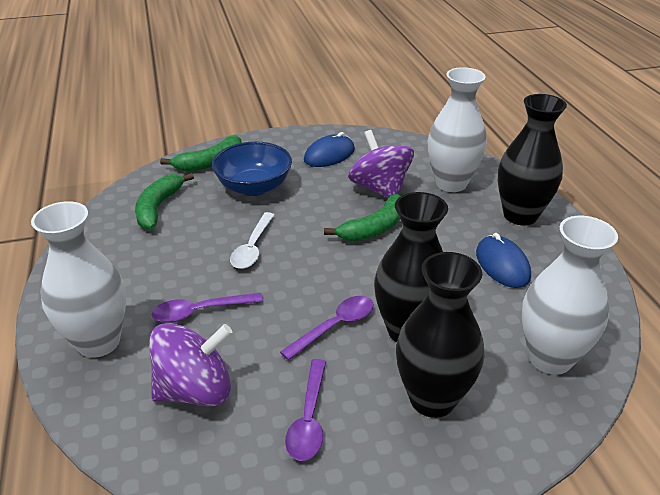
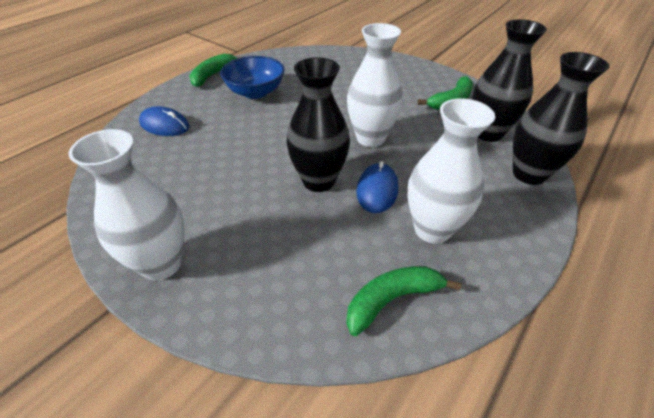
purple spinning top: 2 -> 0
purple spoon: 3 -> 0
white spoon: 1 -> 0

